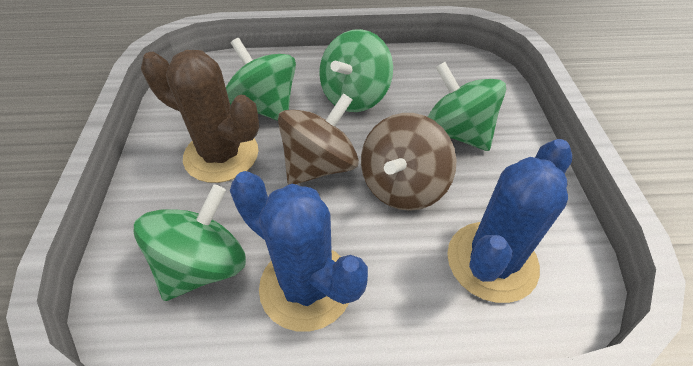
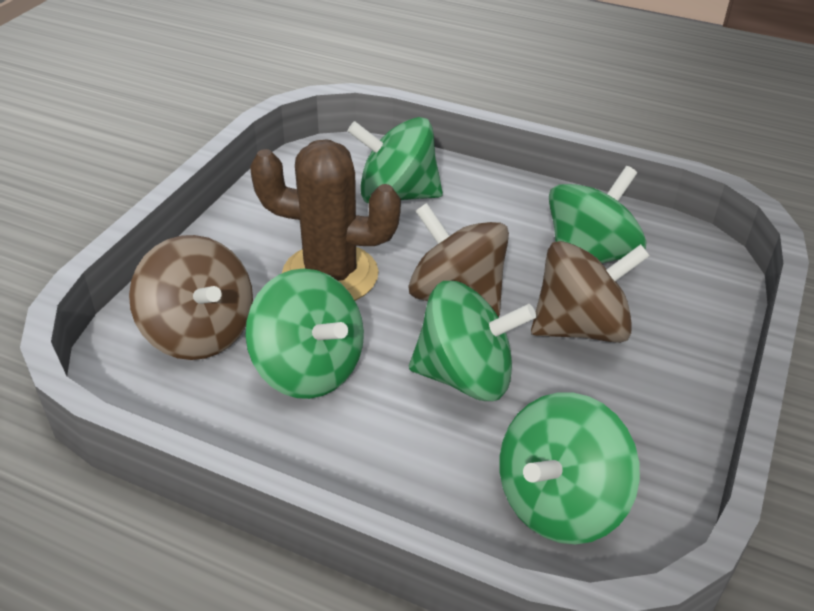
blue cactus: 2 -> 0
brown spinning top: 2 -> 3
green spinning top: 4 -> 5

